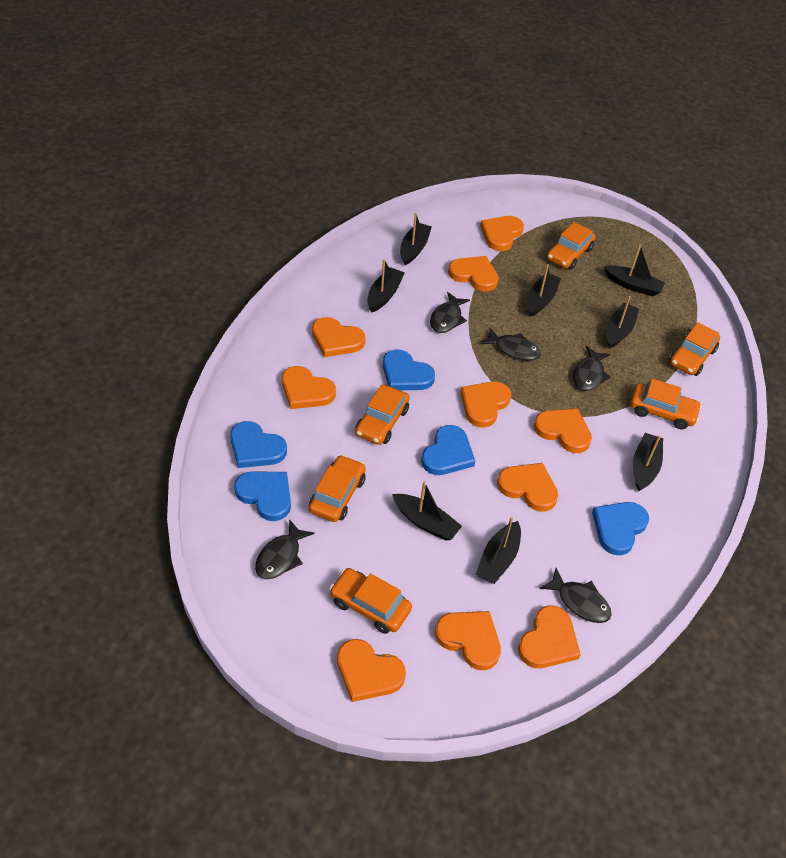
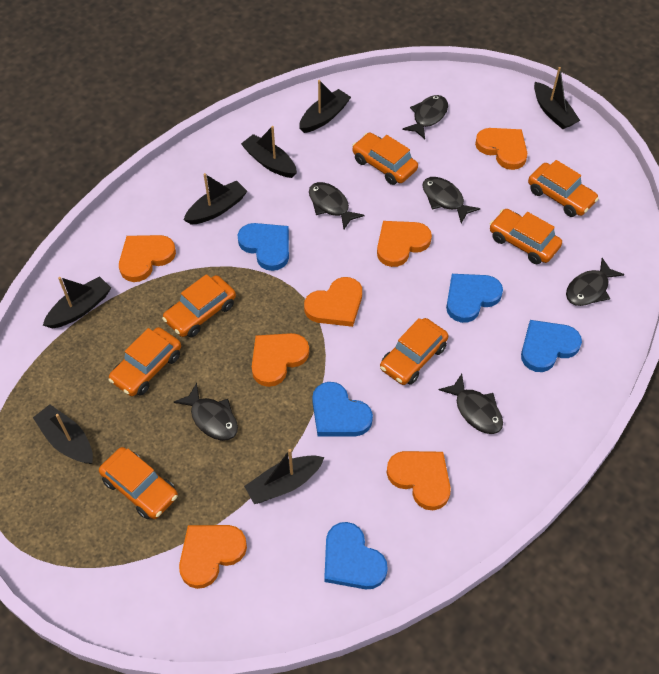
black boat: 8 -> 7
black fish: 5 -> 6
orange car: 6 -> 7
orange heart: 10 -> 7

